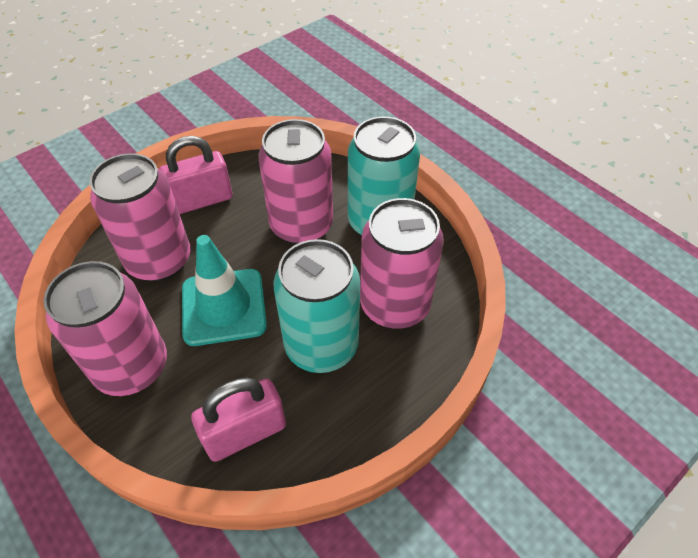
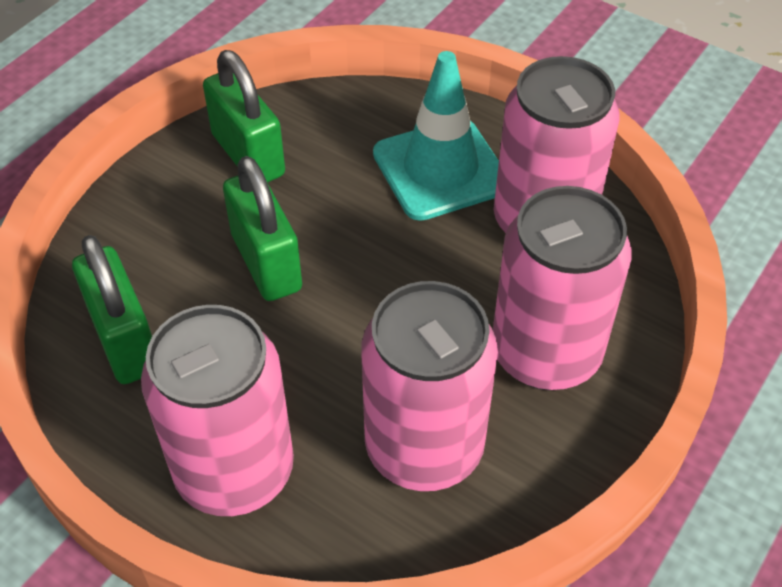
green padlock: 0 -> 3
pink padlock: 2 -> 0
turquoise can: 2 -> 0

